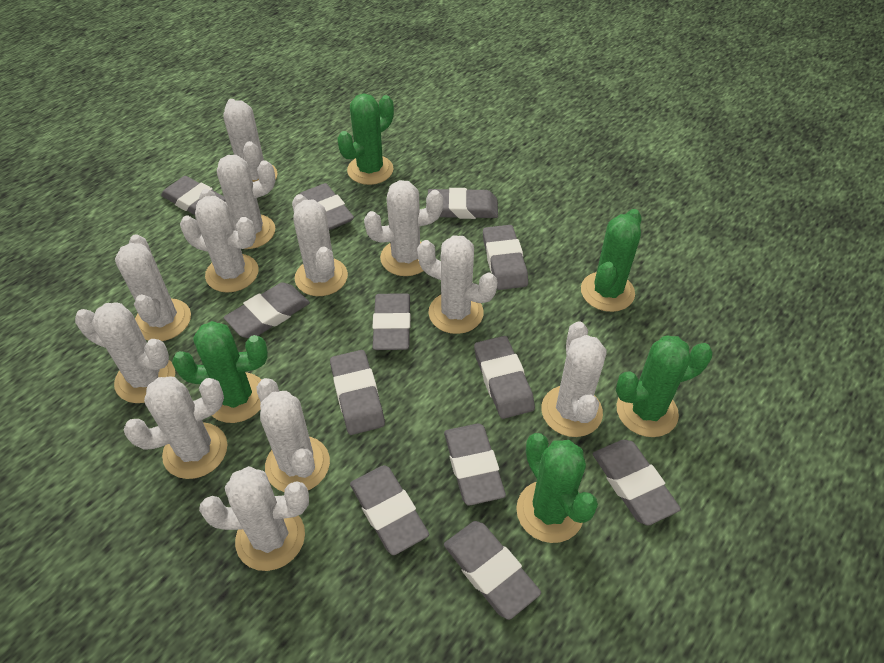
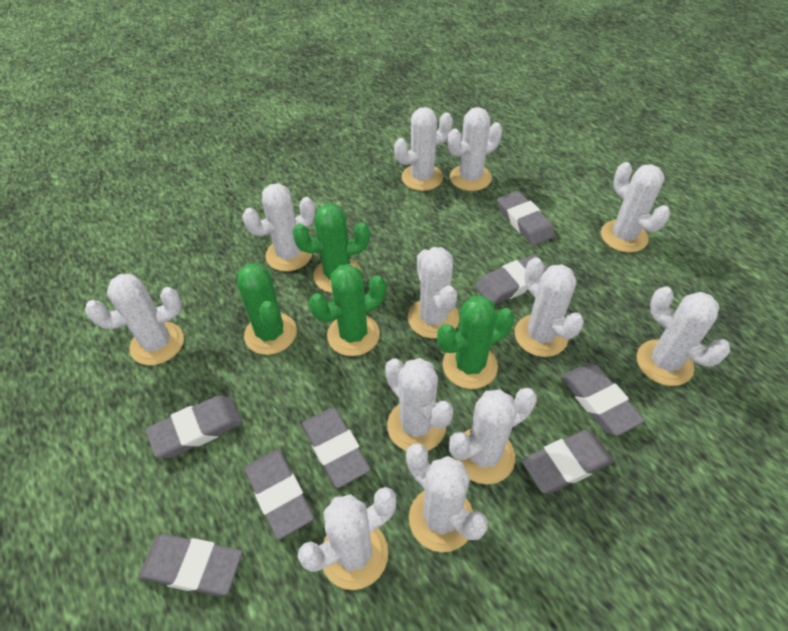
green cactus: 5 -> 4
grey eraser: 12 -> 8

